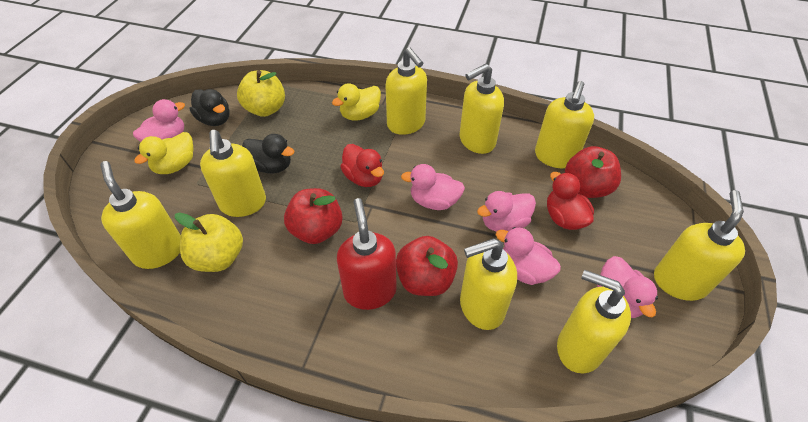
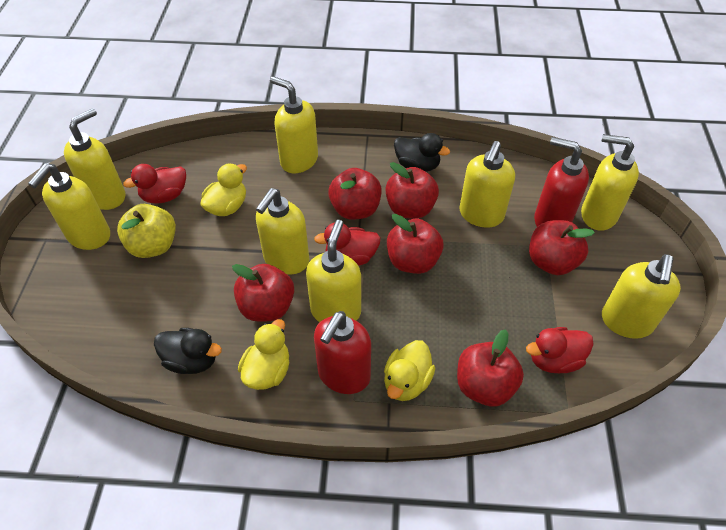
pink duck: 5 -> 0
red apple: 3 -> 6
red duck: 2 -> 3
red soap dispenser: 1 -> 2
yellow apple: 2 -> 1
yellow duck: 2 -> 3

